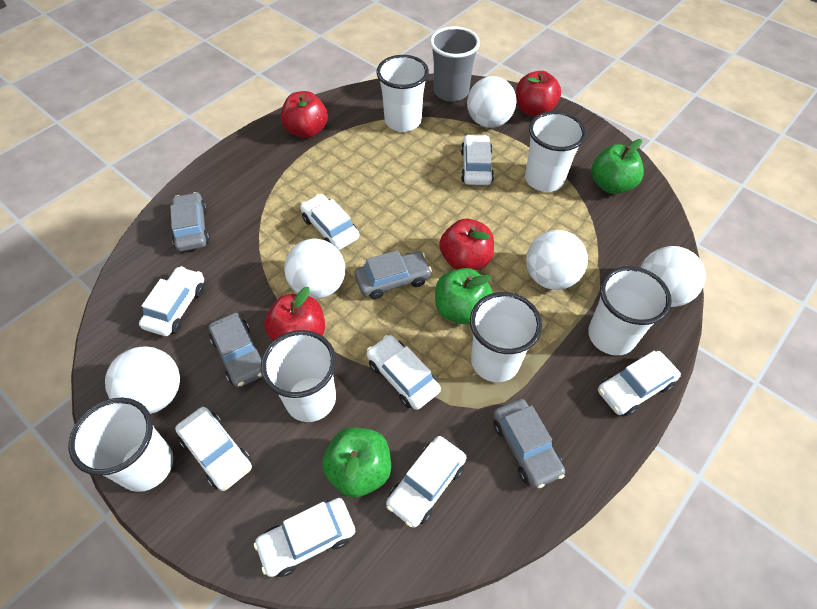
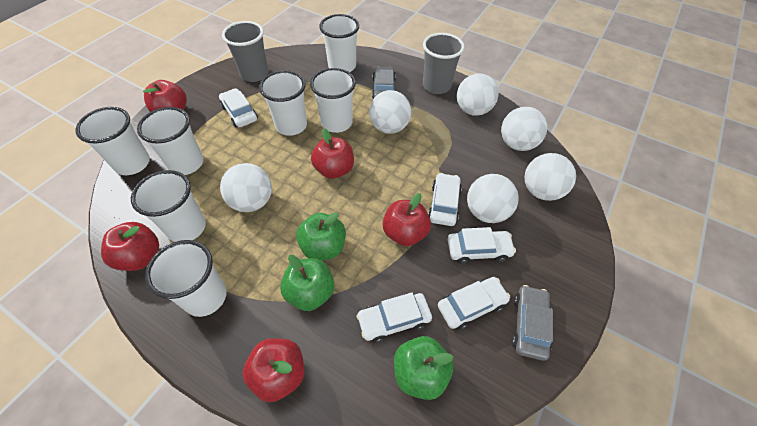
grey car: 4 -> 2
grey cup: 1 -> 2
red apple: 4 -> 5
white ball: 5 -> 6
white car: 8 -> 5
white cup: 6 -> 7

